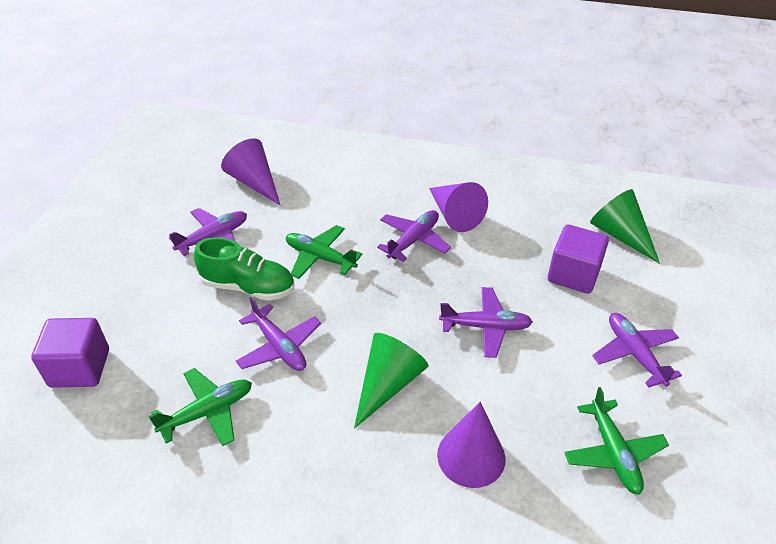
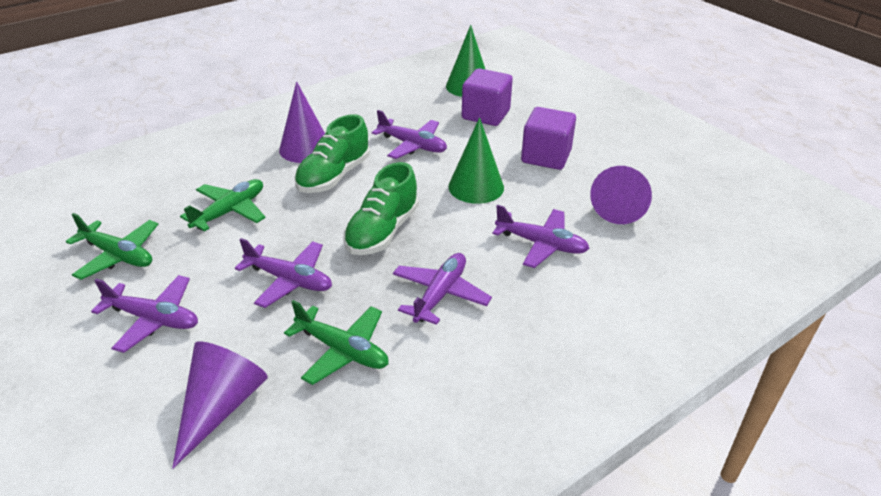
green shoe: 1 -> 2

